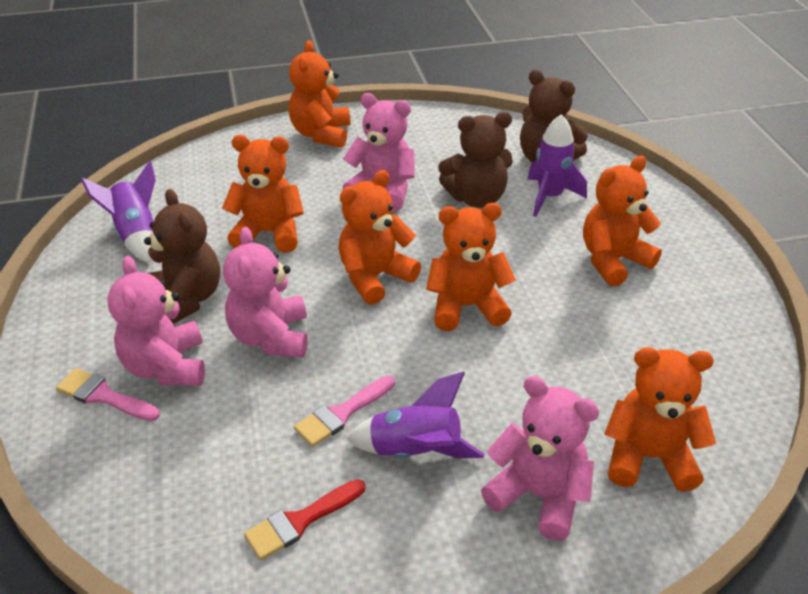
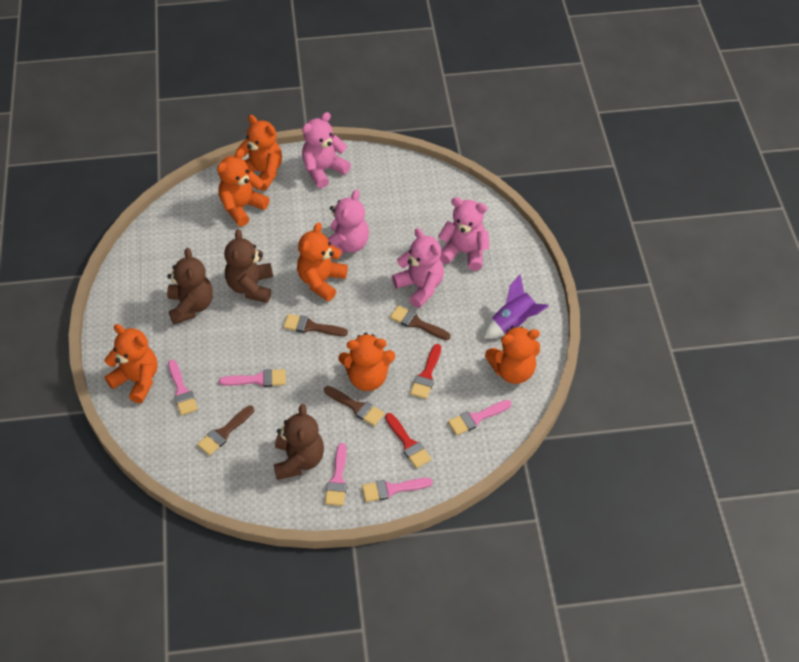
brown brush: 0 -> 4
pink brush: 2 -> 5
purple rocket: 3 -> 1
red brush: 1 -> 2

